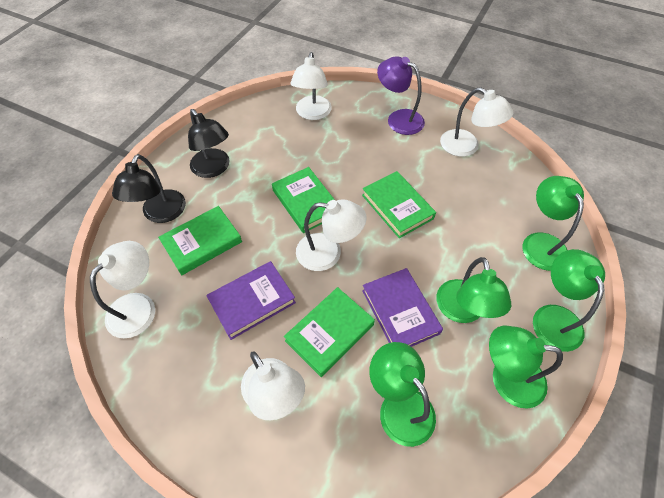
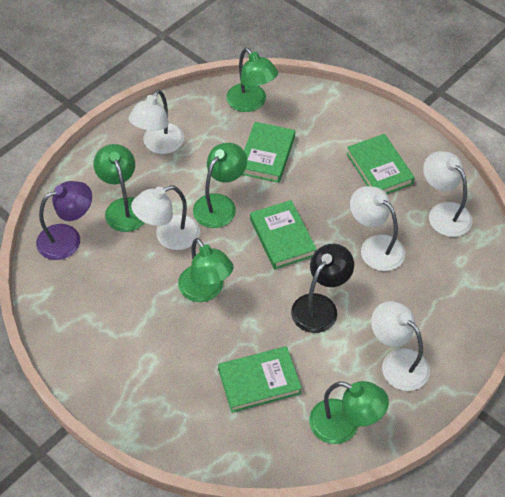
black lamp: 2 -> 1
purple book: 2 -> 0

